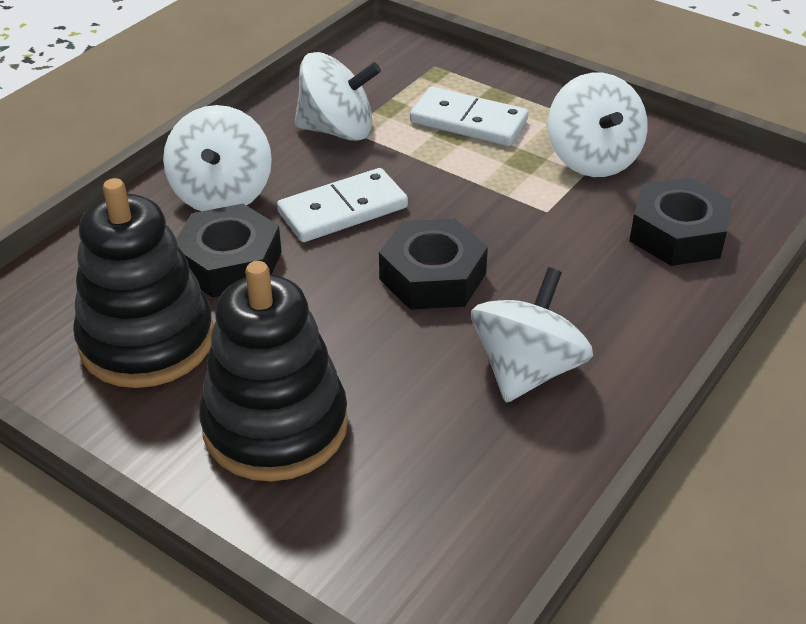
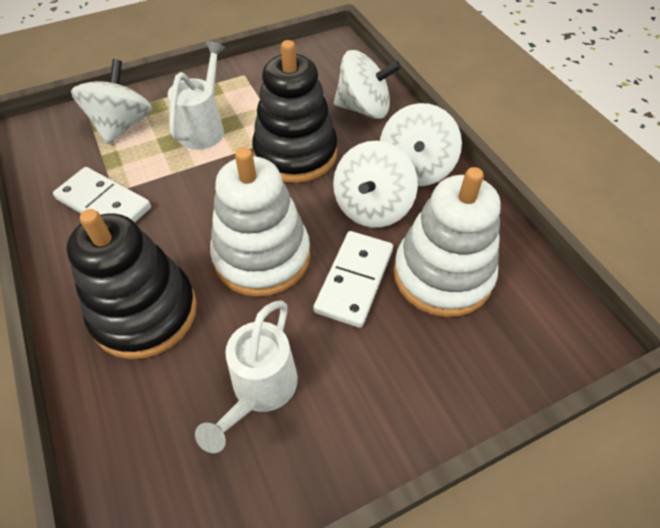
black nut: 3 -> 0
white stacking toy: 0 -> 2
white watering can: 0 -> 2

